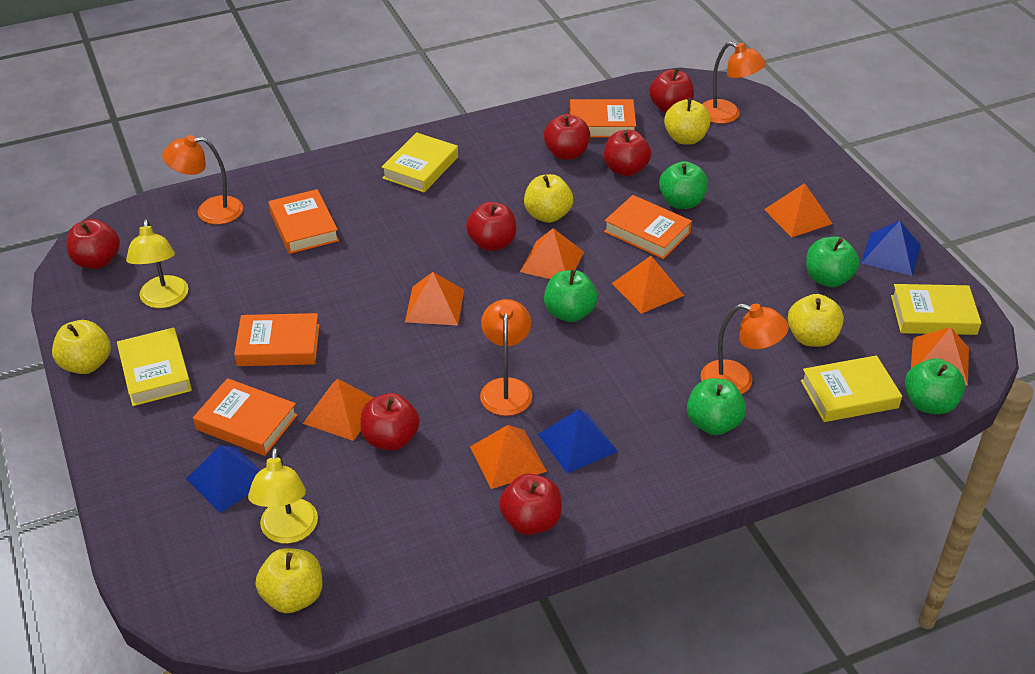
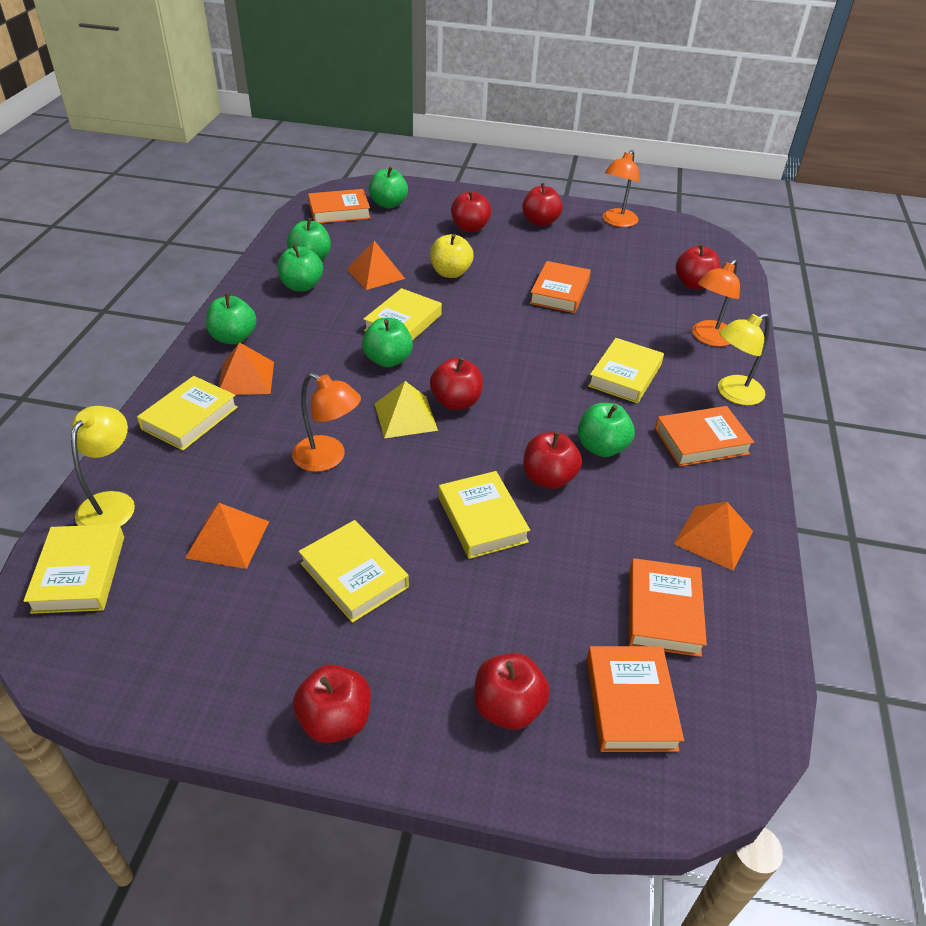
blue pyramid: 3 -> 0
green apple: 5 -> 6
orange lamp: 4 -> 3
orange pyramid: 7 -> 4
yellow apple: 5 -> 1
yellow book: 4 -> 6
yellow pyramid: 0 -> 1

